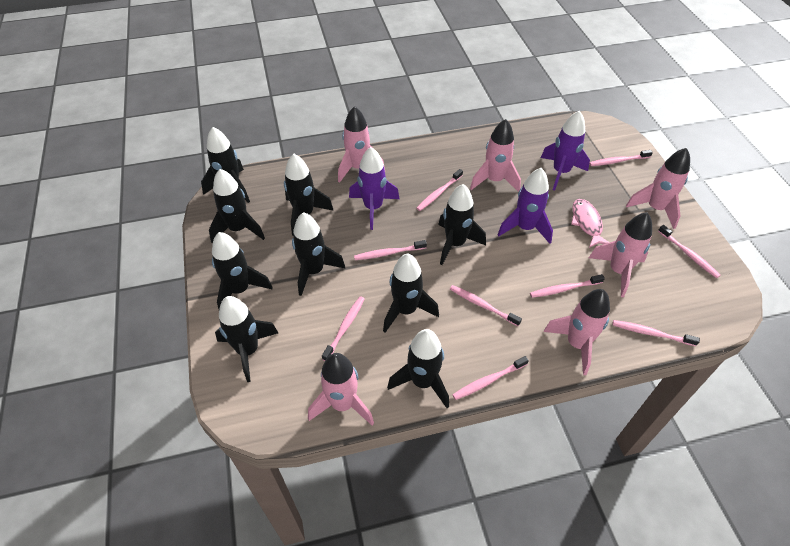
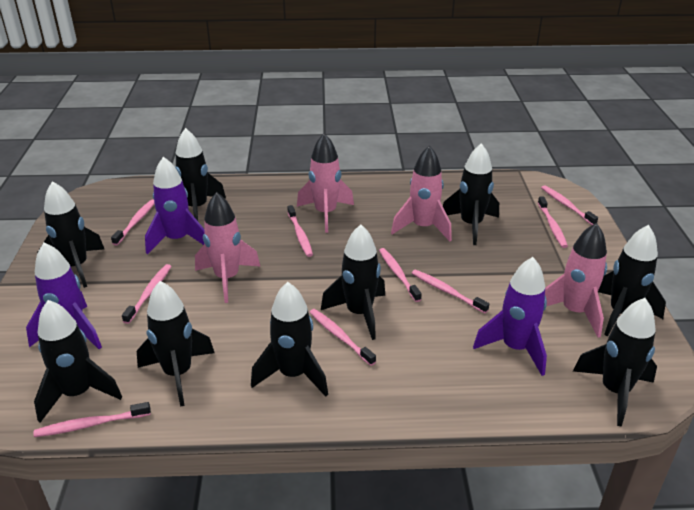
pink fish: 1 -> 0
pink rocket: 6 -> 4

